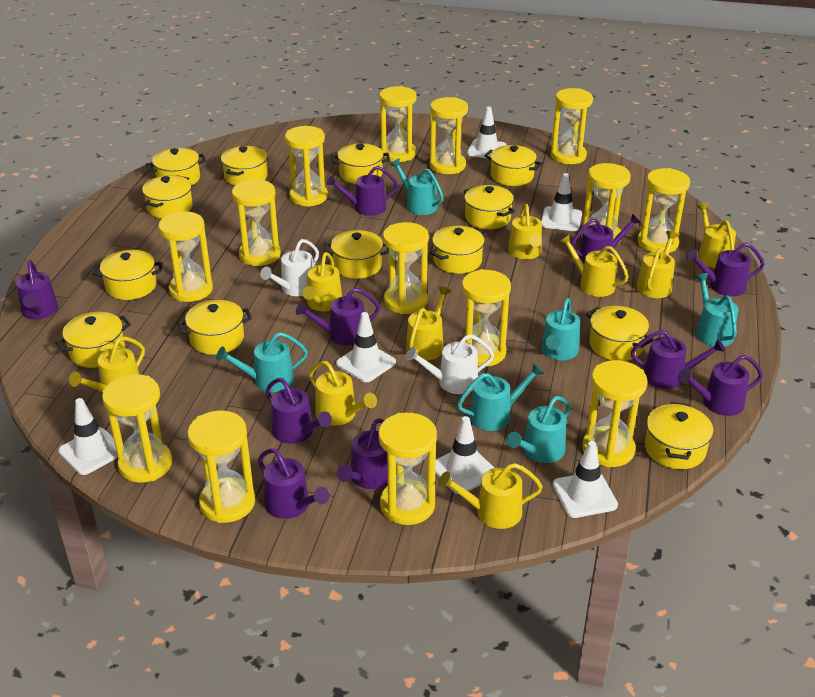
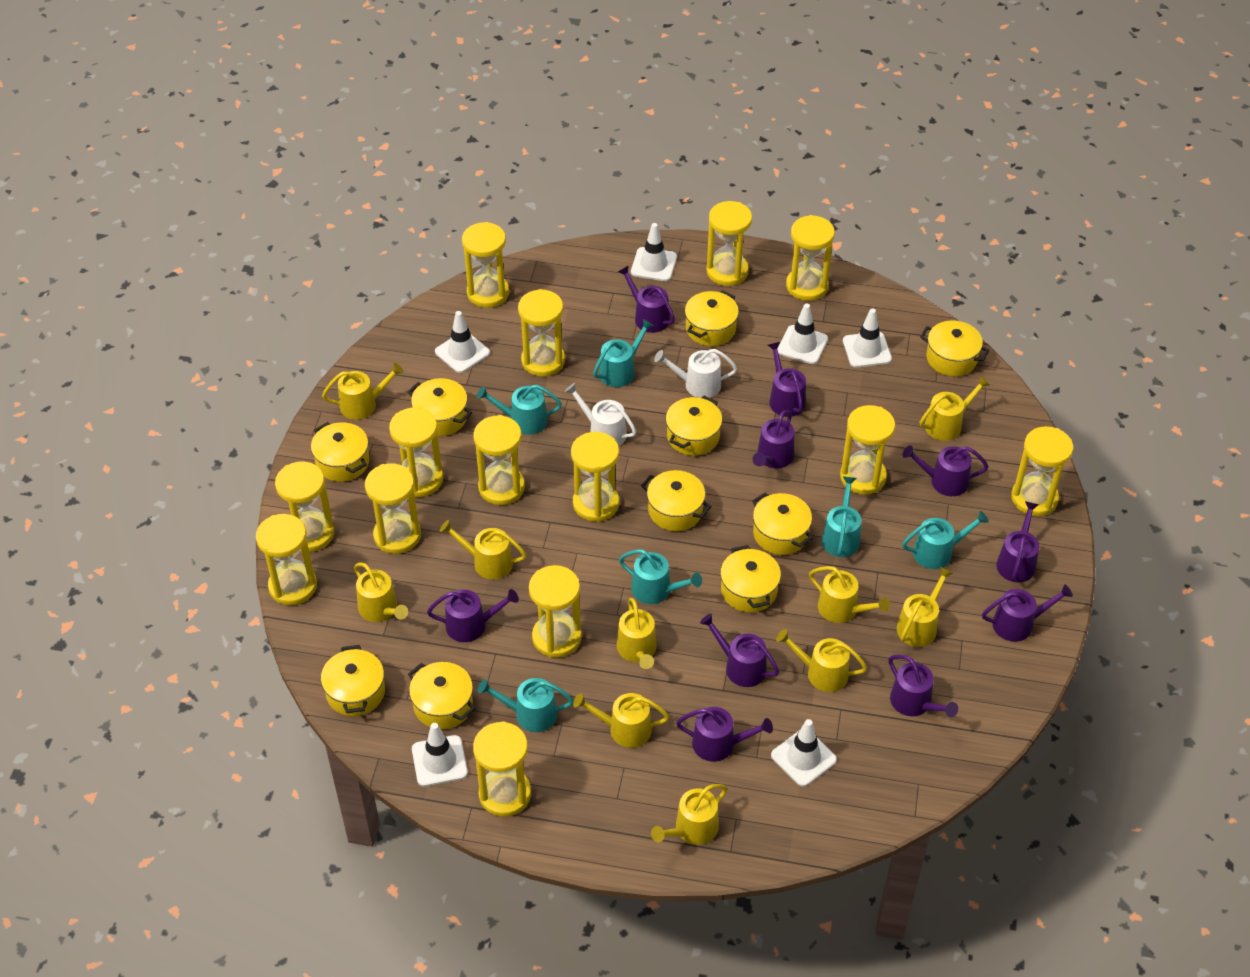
yellow pot: 13 -> 10
yellow watering can: 9 -> 10

